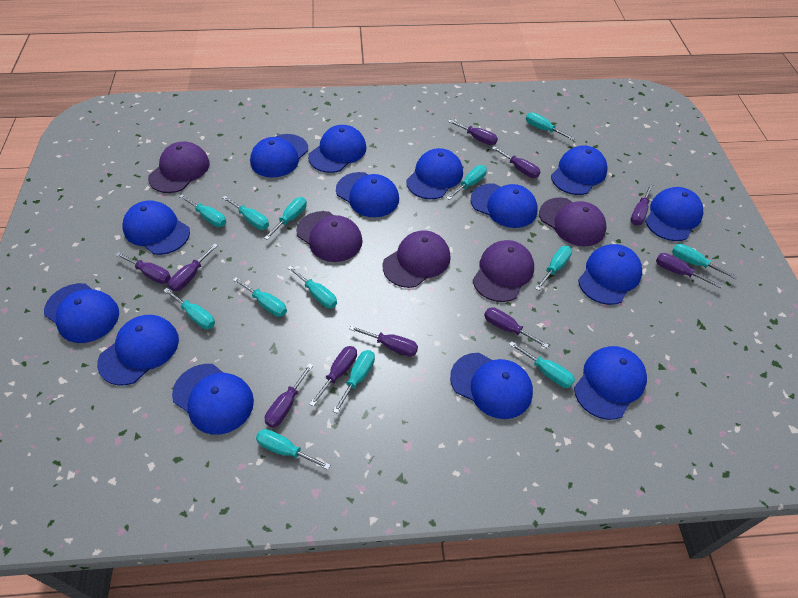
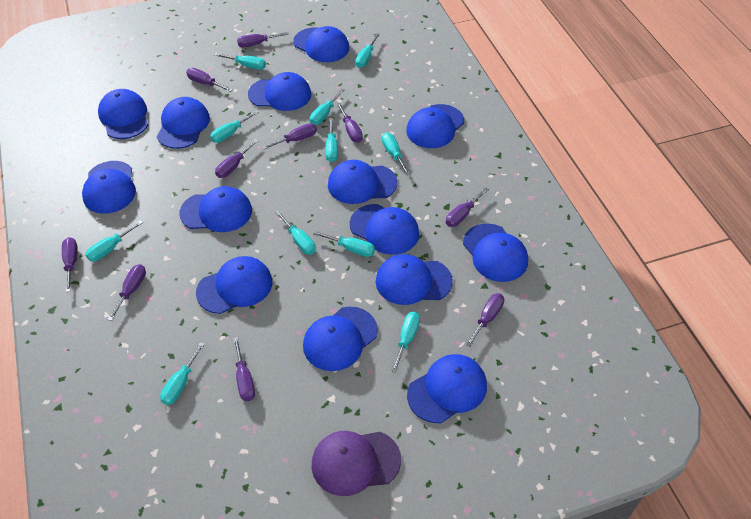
purple cap: 5 -> 1
turquoise screwdriver: 13 -> 11

